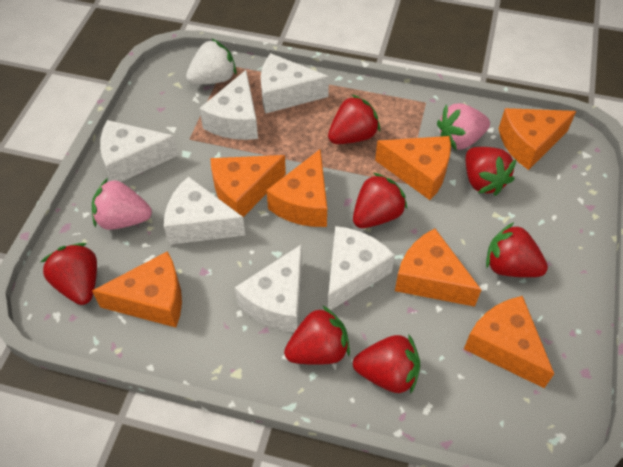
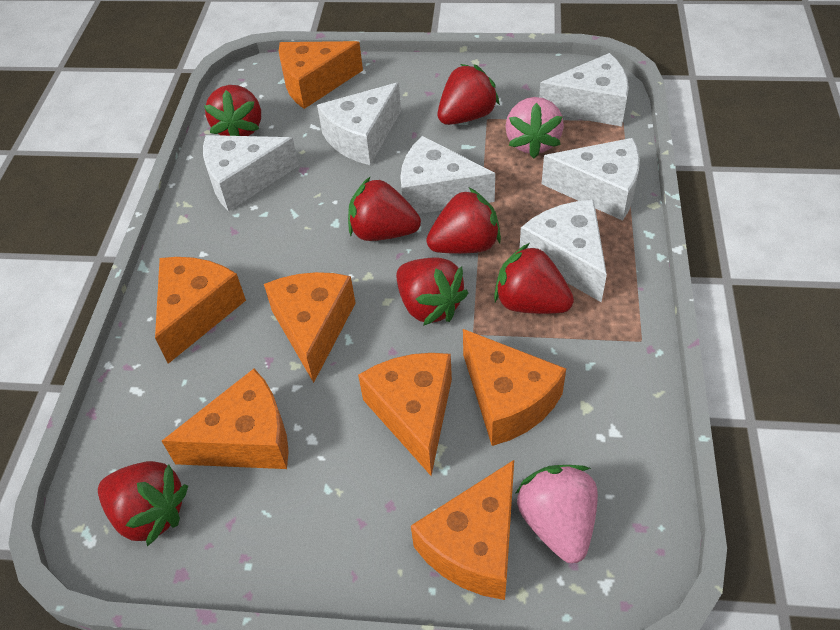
white strawberry: 1 -> 0

